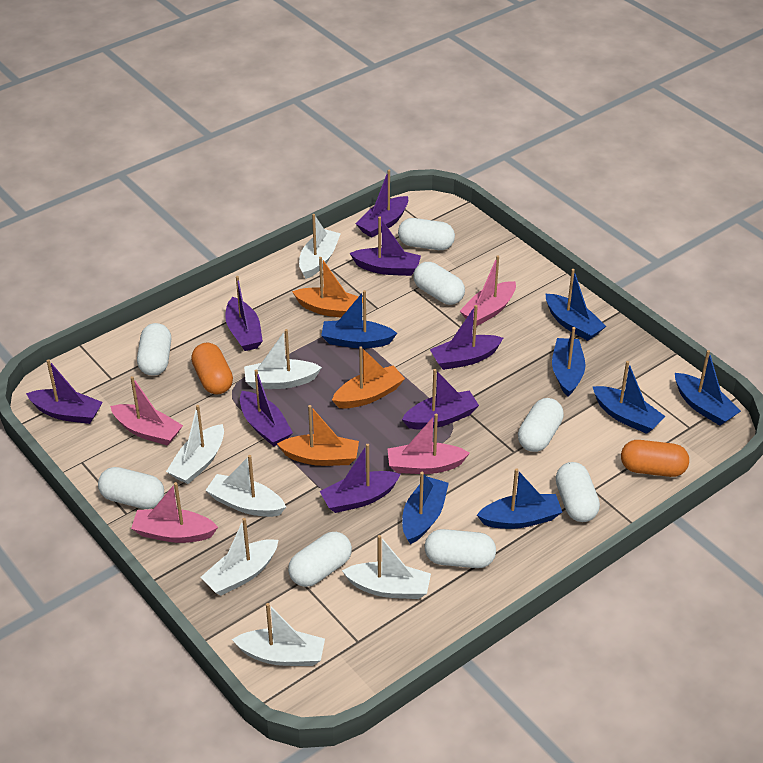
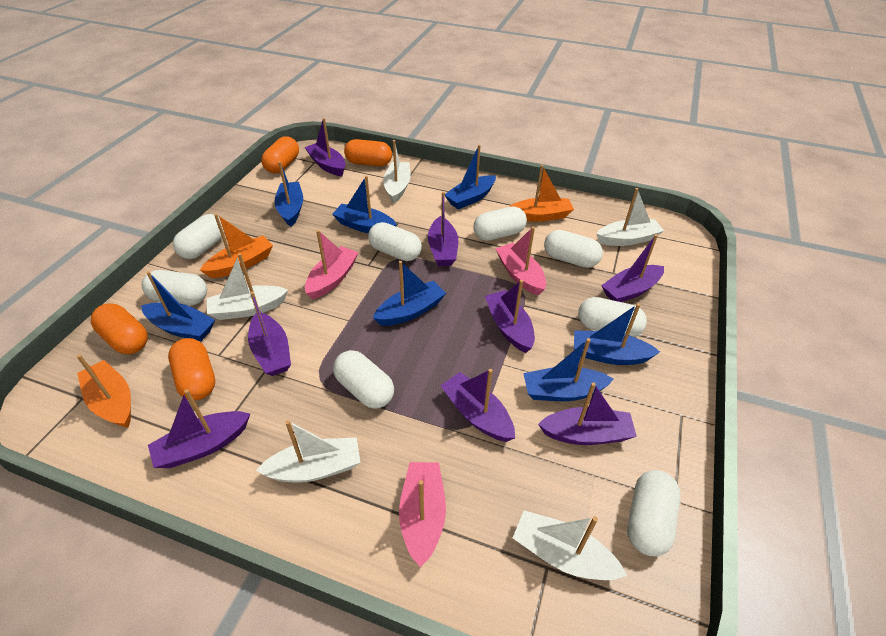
orange capsule: 2 -> 4
pink boat: 4 -> 3
white boat: 7 -> 5

